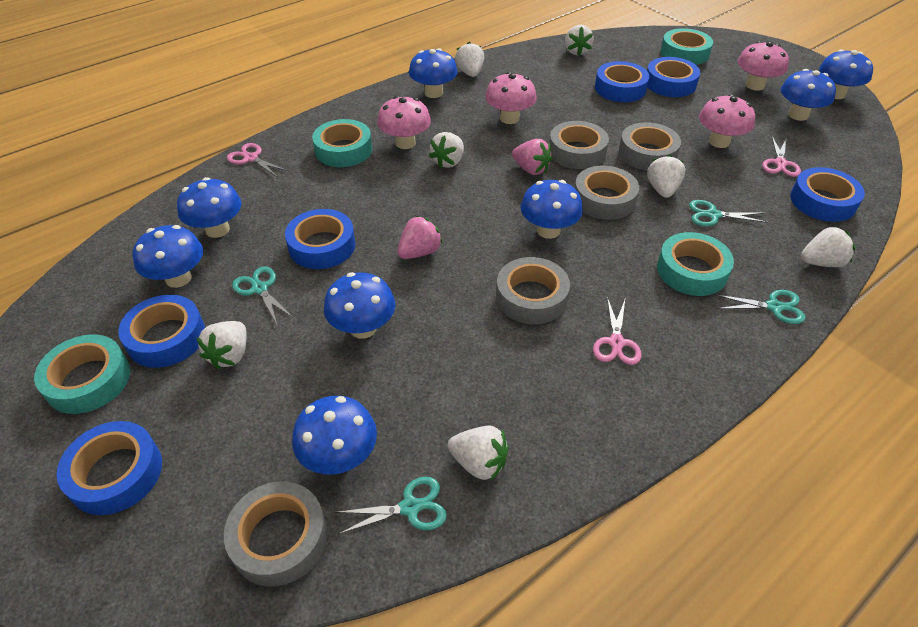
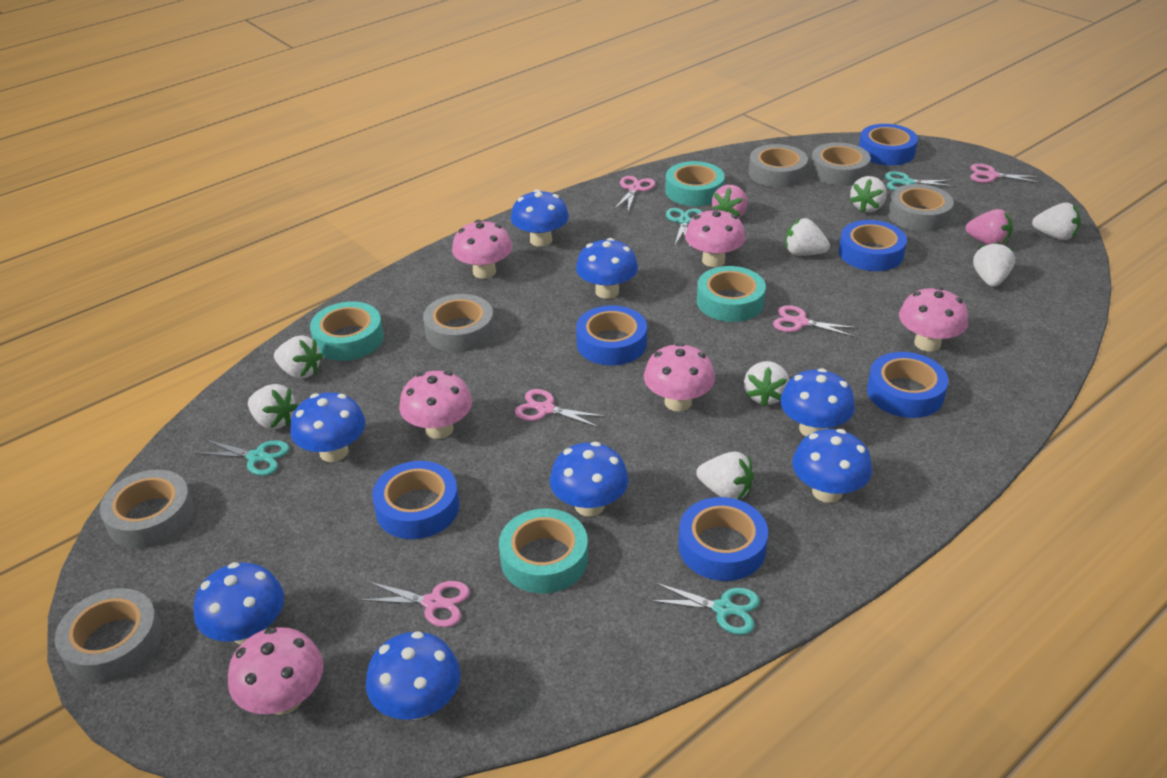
grey tape: 5 -> 6
pink mushroom: 4 -> 6
pink scissors: 3 -> 5
white strawberry: 7 -> 8

